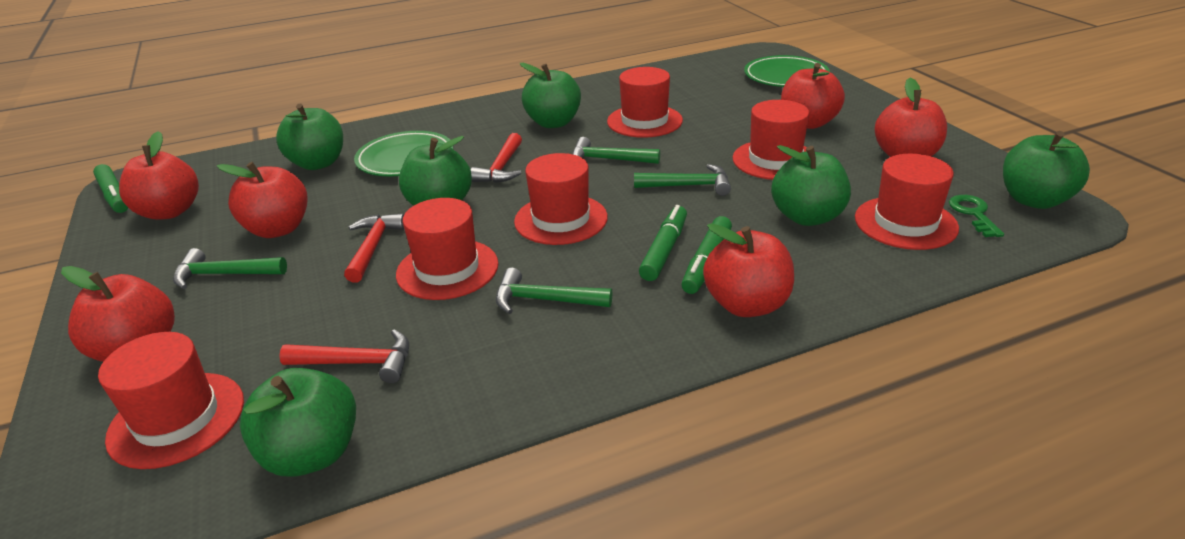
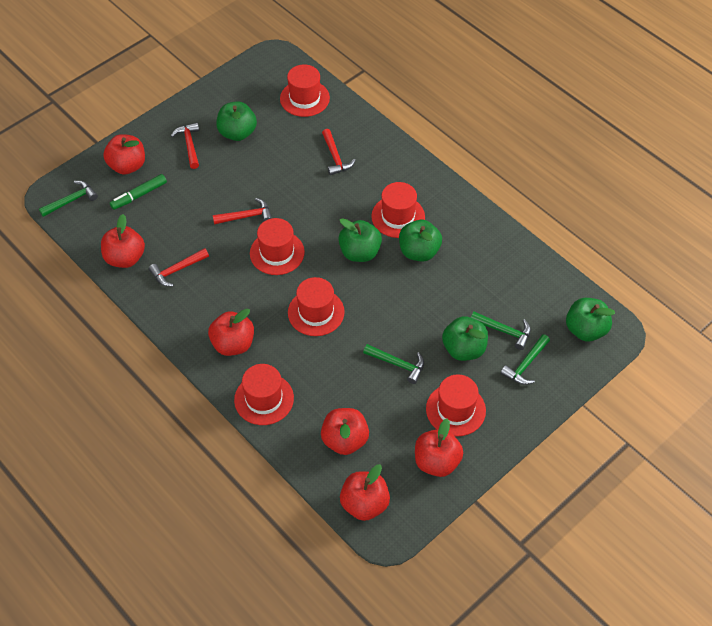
green apple: 6 -> 5
green key: 1 -> 0
green marker: 3 -> 1
green plate: 2 -> 0
red hammer: 3 -> 4

